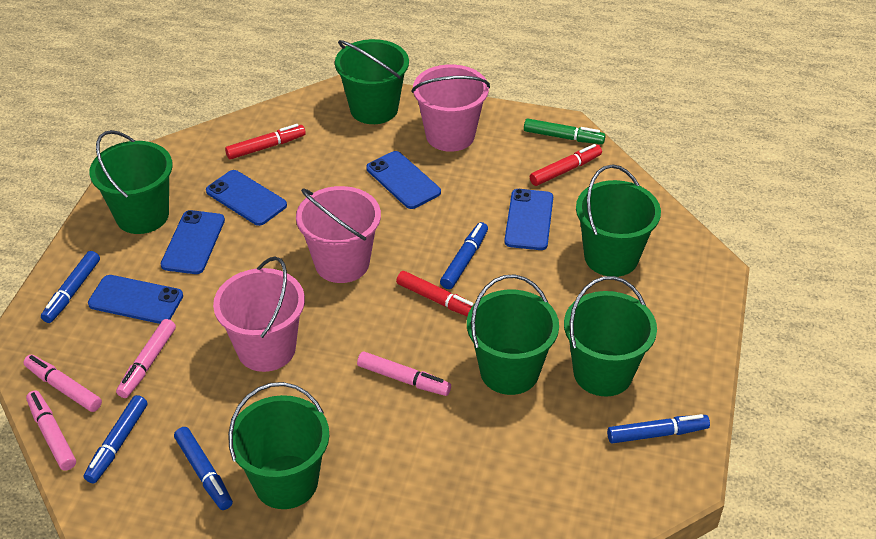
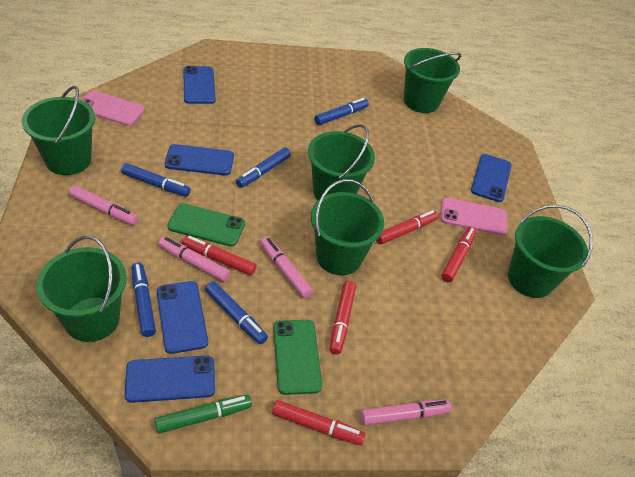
green phone: 0 -> 2
pink bucket: 3 -> 0
pink phone: 0 -> 2
red marker: 3 -> 5

